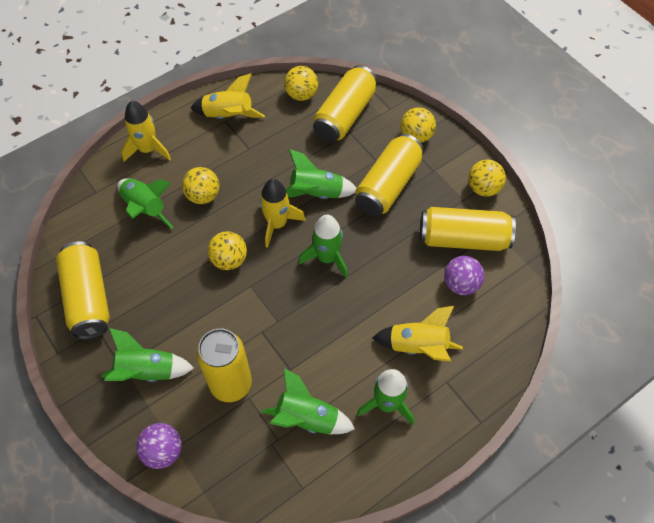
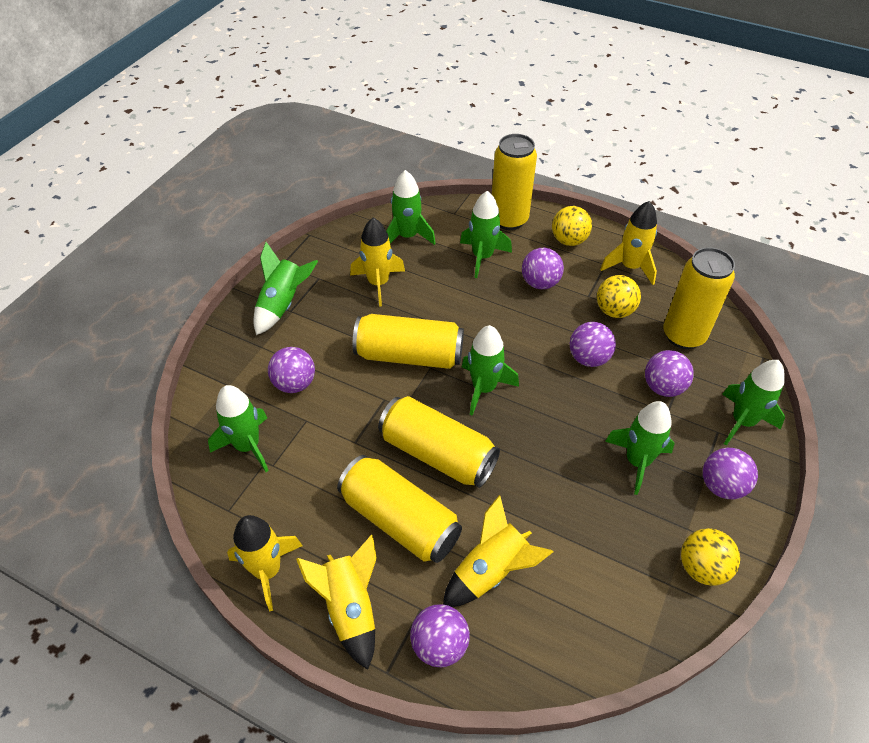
green rocket: 6 -> 7
purple ball: 2 -> 6
yellow ball: 5 -> 3
yellow rocket: 4 -> 5

